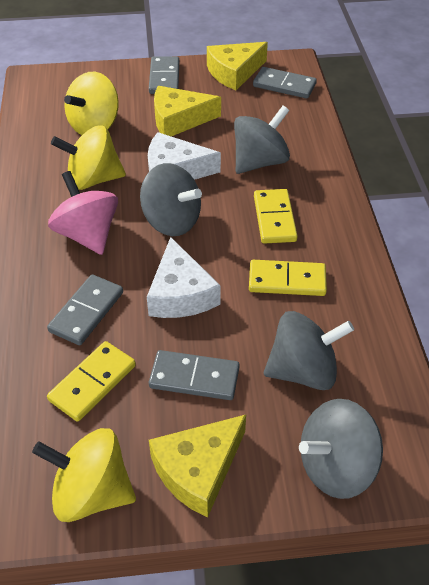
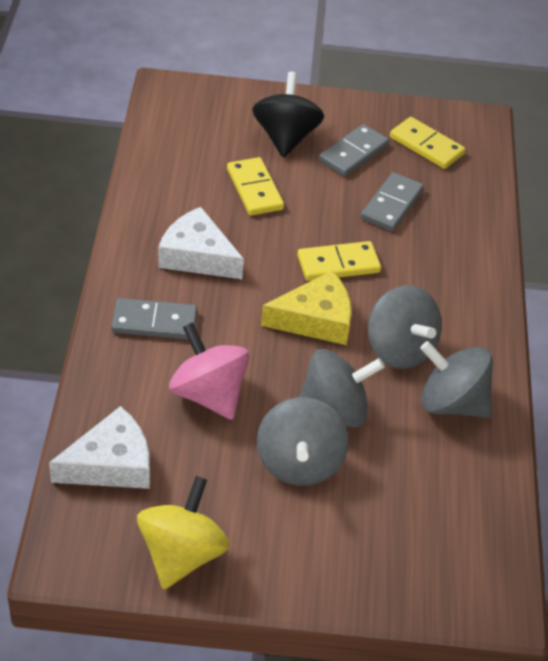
black spinning top: 0 -> 1
grey domino: 4 -> 3
yellow cheese: 3 -> 1
yellow spinning top: 3 -> 1

